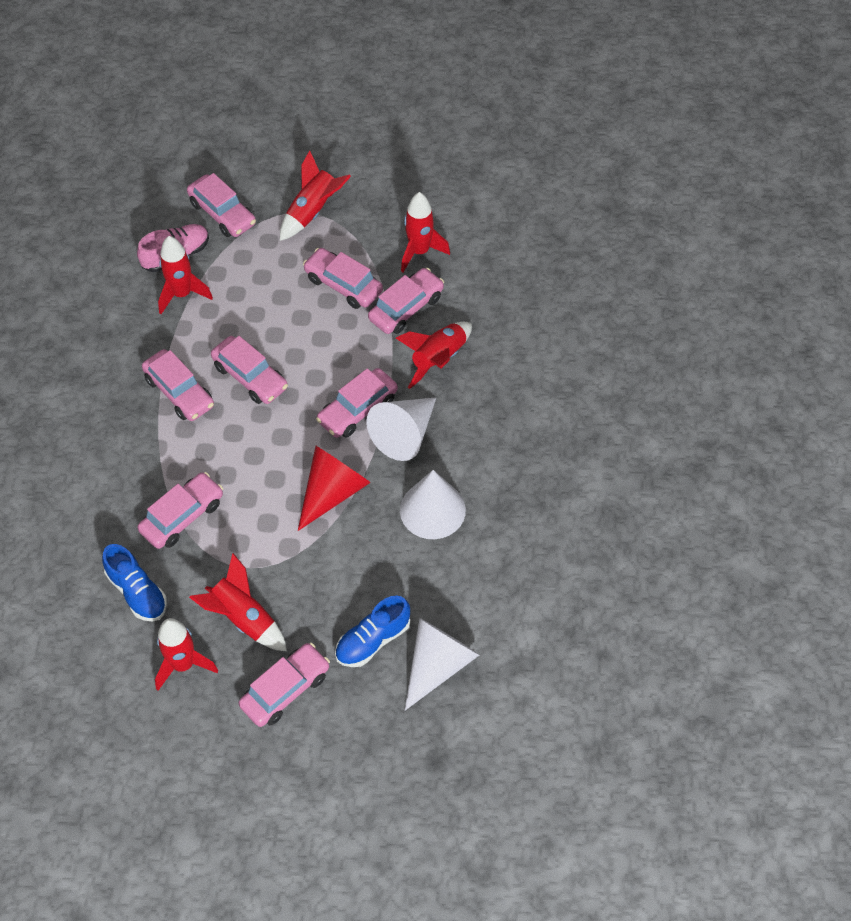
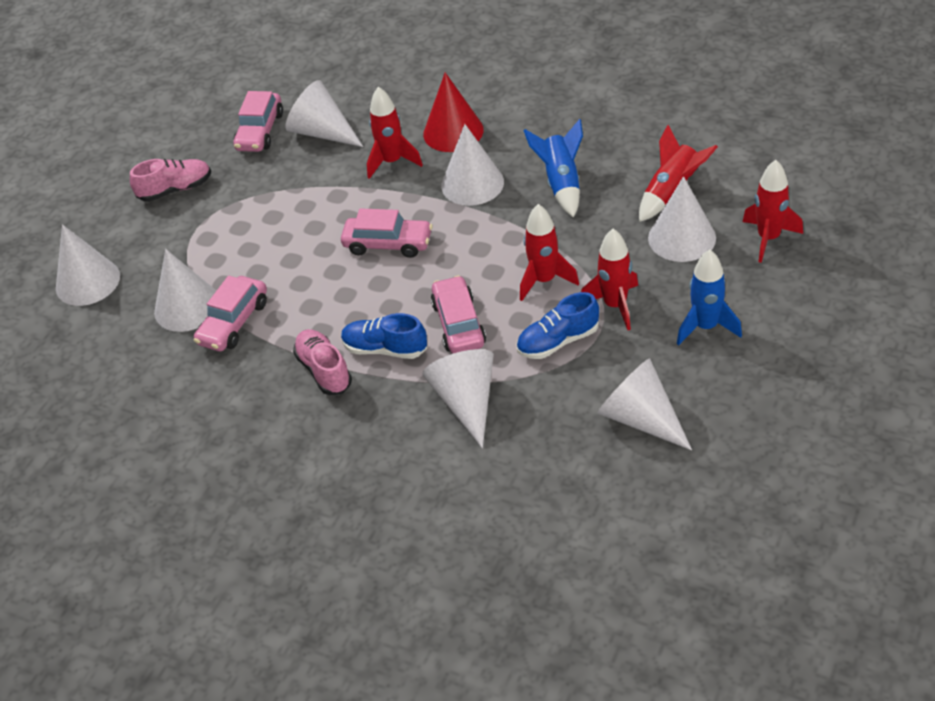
blue rocket: 0 -> 2
pink car: 8 -> 4
pink shoe: 1 -> 2
red rocket: 6 -> 5
white cone: 3 -> 7

